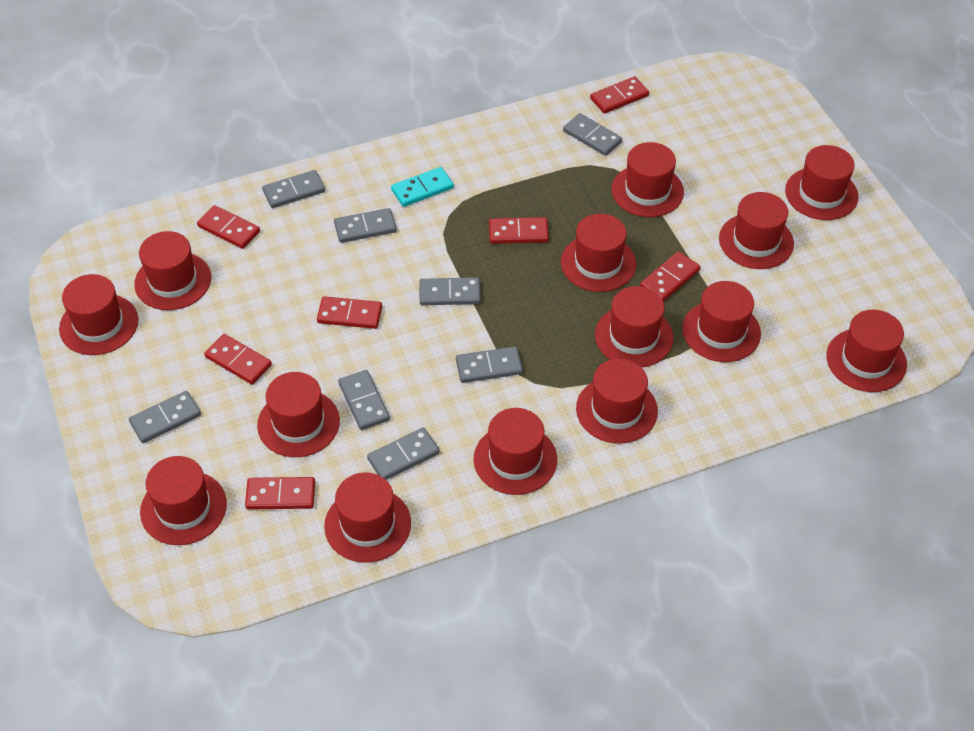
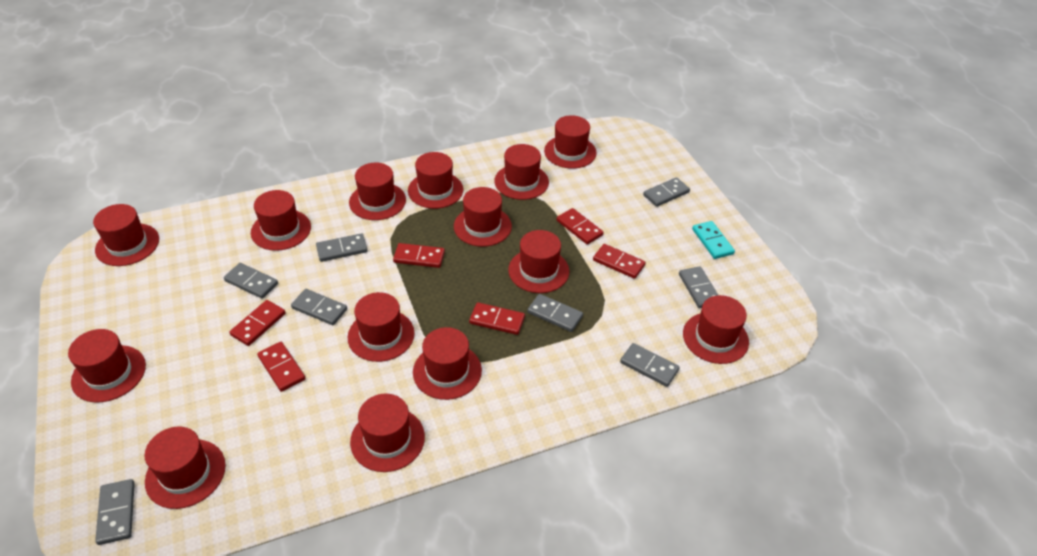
red domino: 7 -> 6

